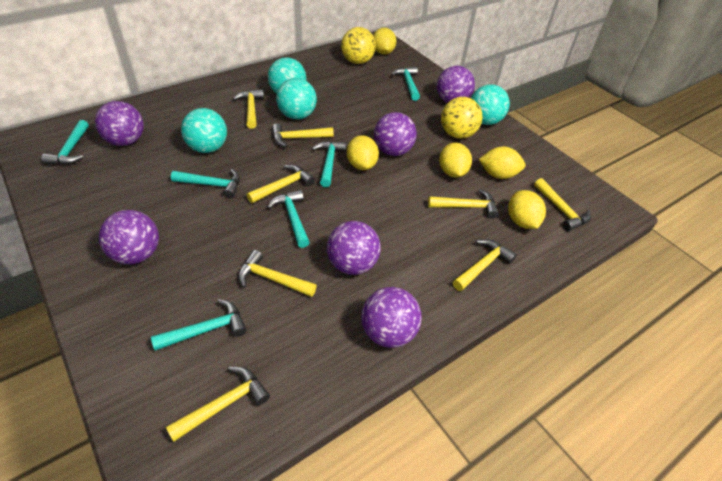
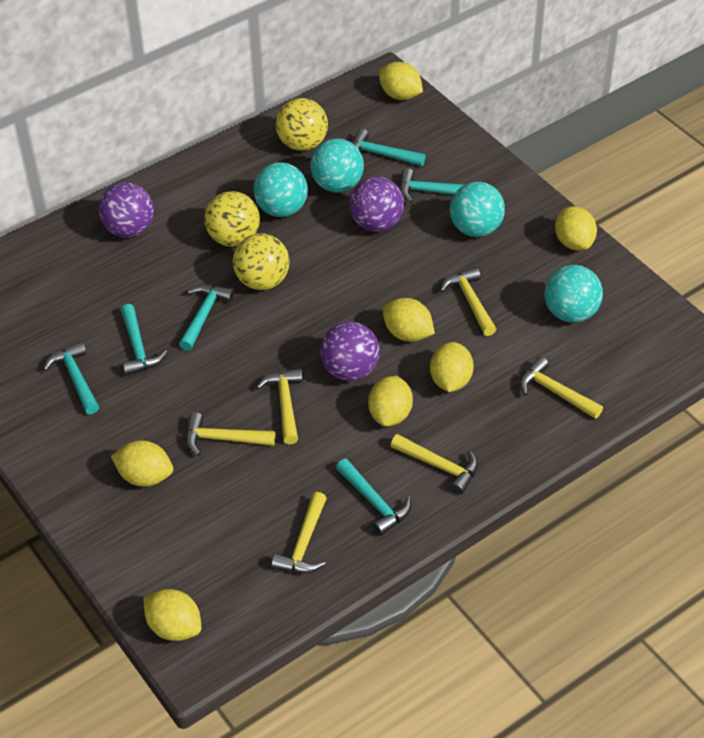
purple ball: 6 -> 3
yellow ball: 2 -> 3
yellow hammer: 8 -> 6
yellow lemon: 5 -> 7

